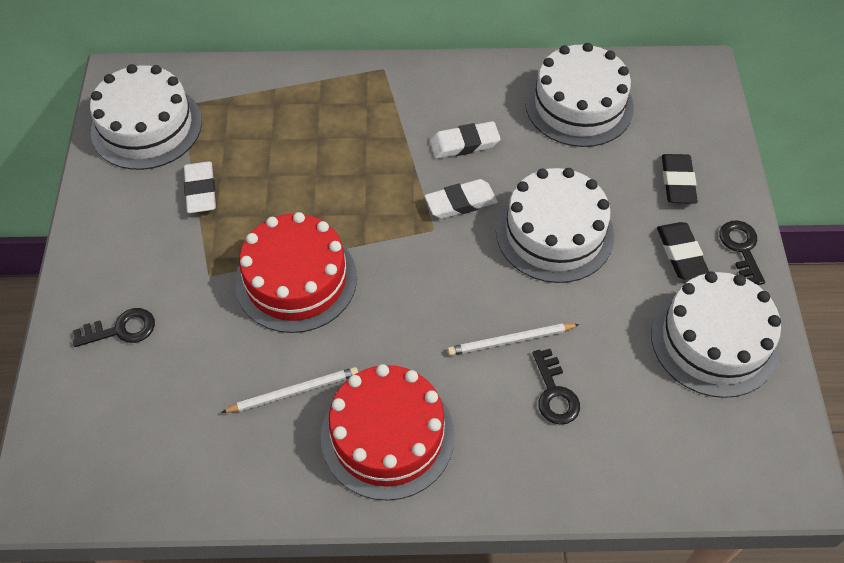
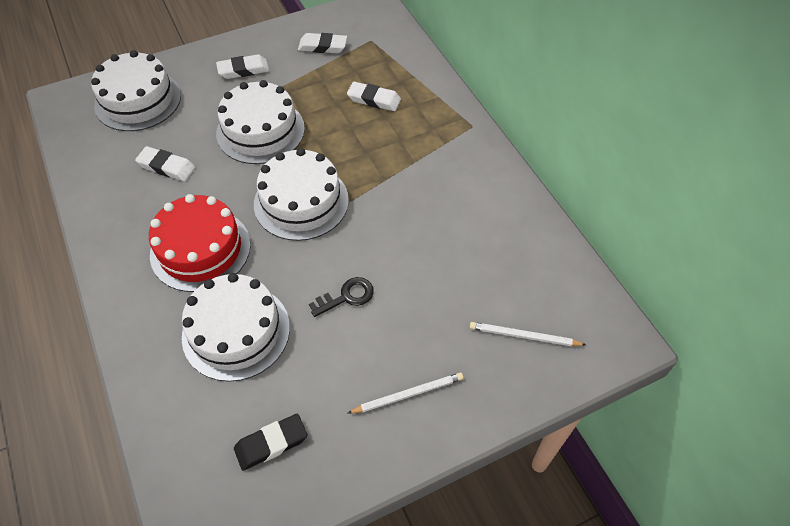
black eraser: 2 -> 1
black key: 3 -> 1
red cake: 2 -> 1
white eraser: 3 -> 4

